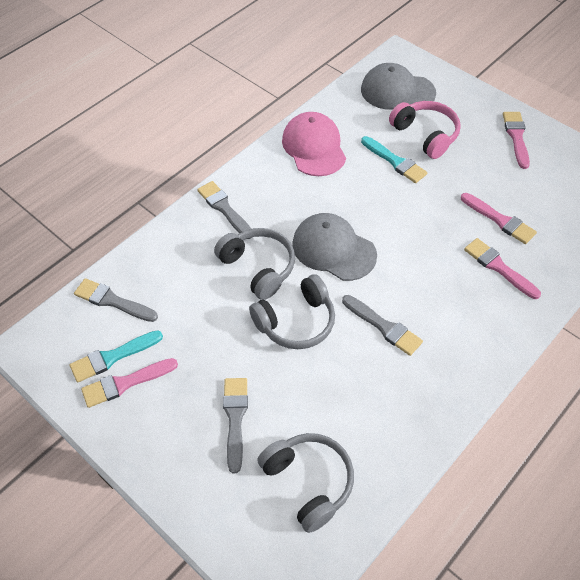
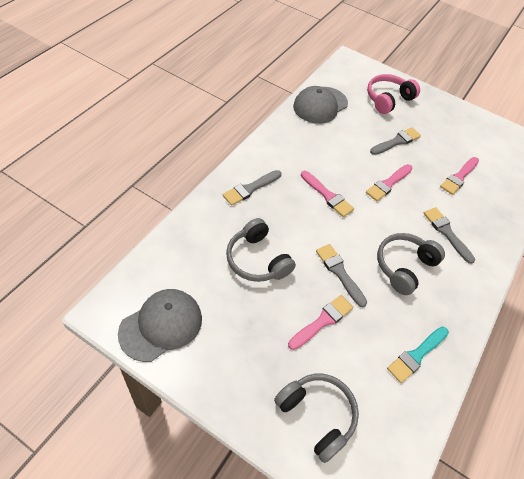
pink cap: 1 -> 0
turquoise brush: 2 -> 1

